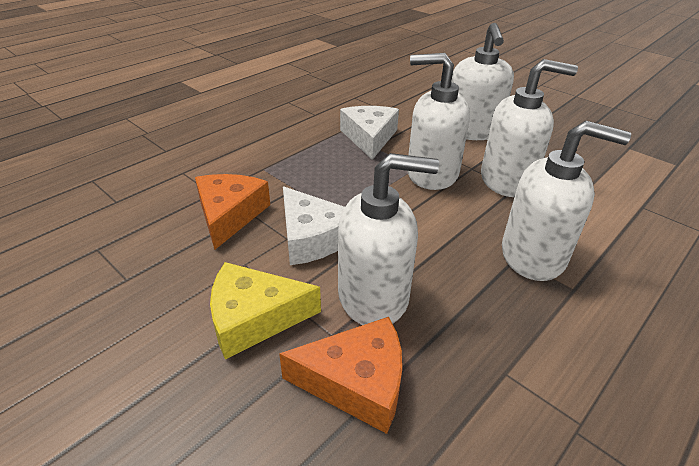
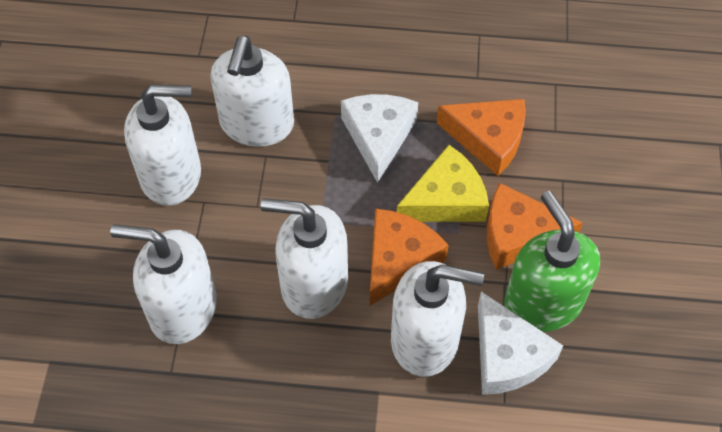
green soap dispenser: 0 -> 1
orange cheese: 2 -> 3

